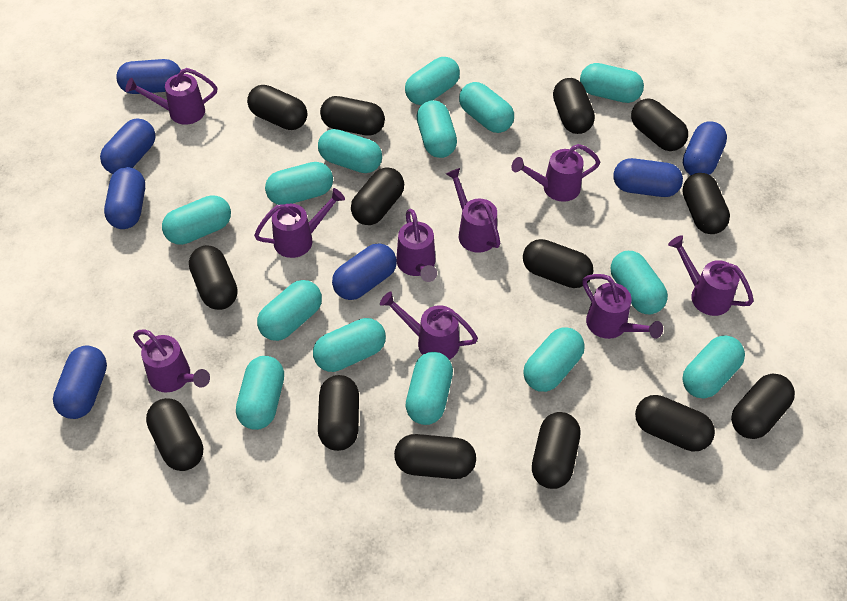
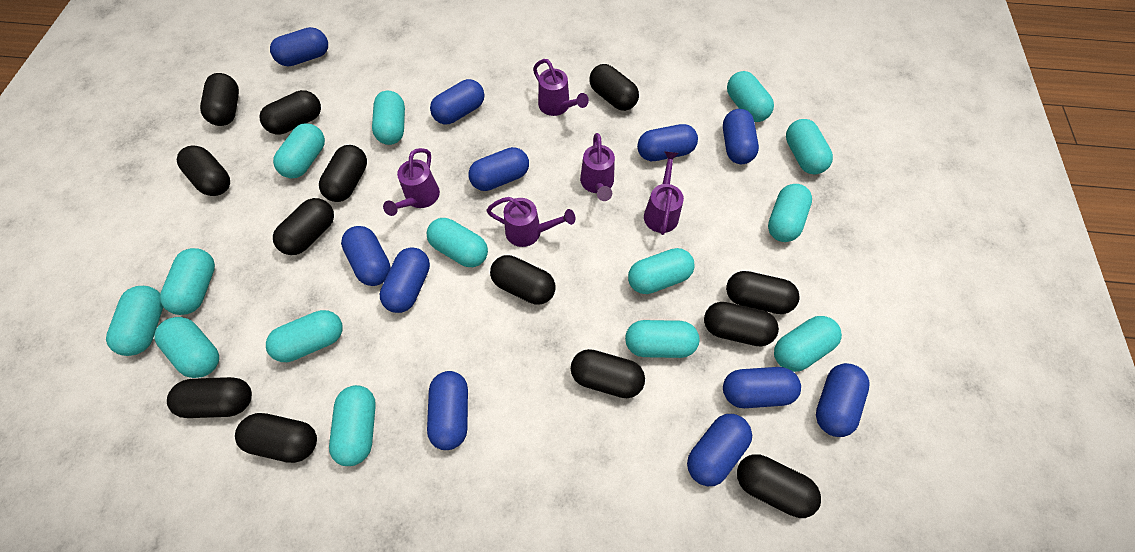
black capsule: 14 -> 13
blue capsule: 7 -> 11
purple watering can: 9 -> 5

